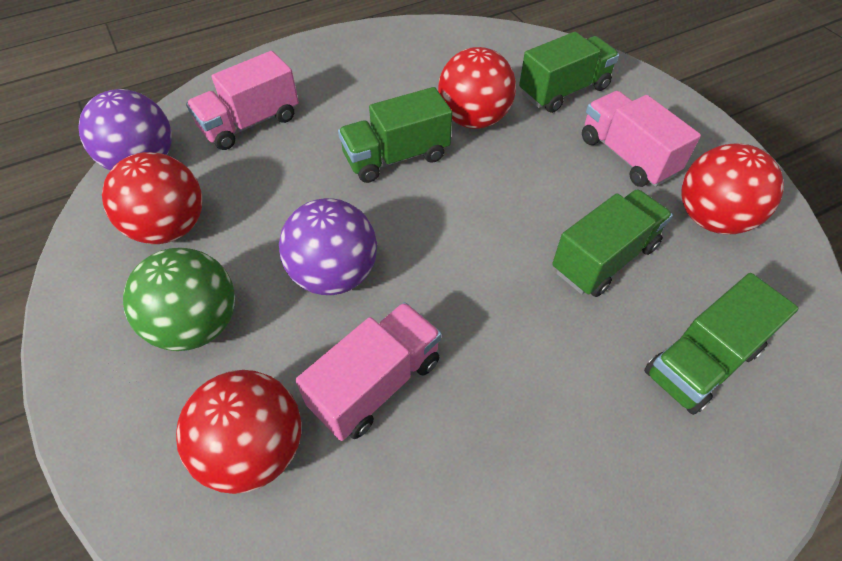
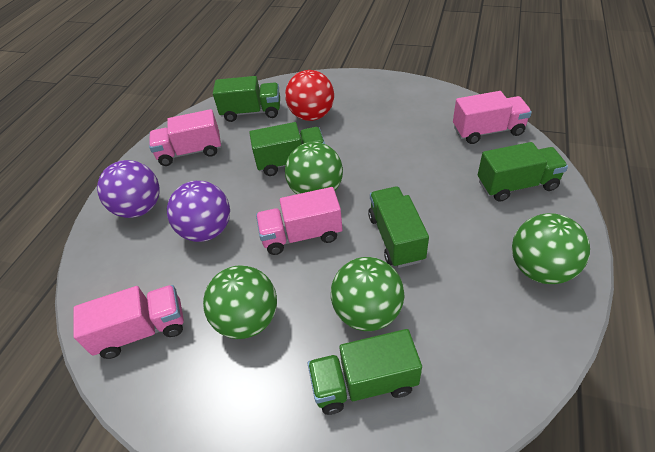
green ball: 1 -> 4
green truck: 4 -> 5
pink truck: 3 -> 4
red ball: 4 -> 1

